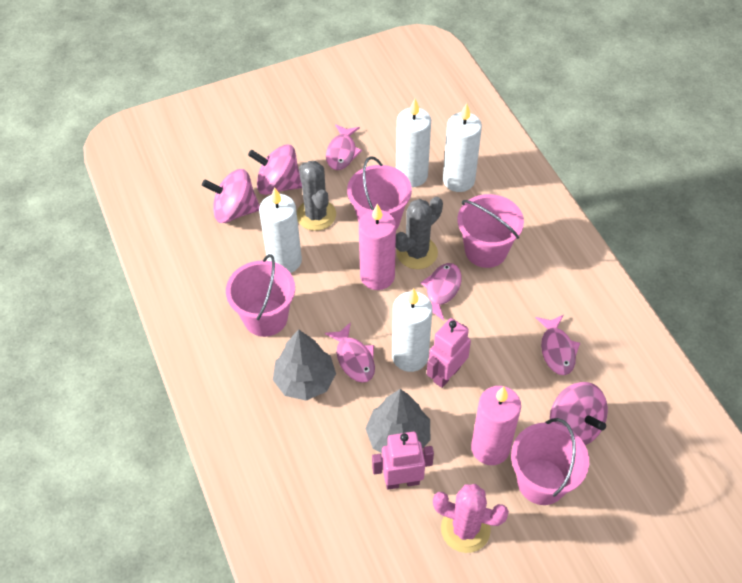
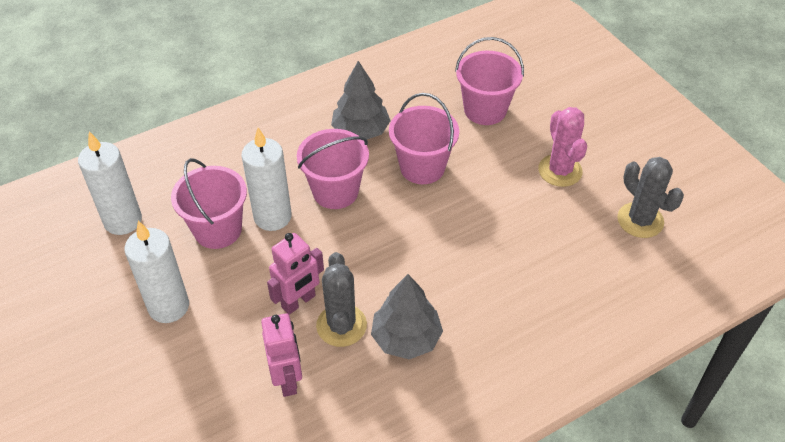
pink candle: 2 -> 0
pink fish: 4 -> 0
pink spinning top: 3 -> 0
white candle: 4 -> 3

